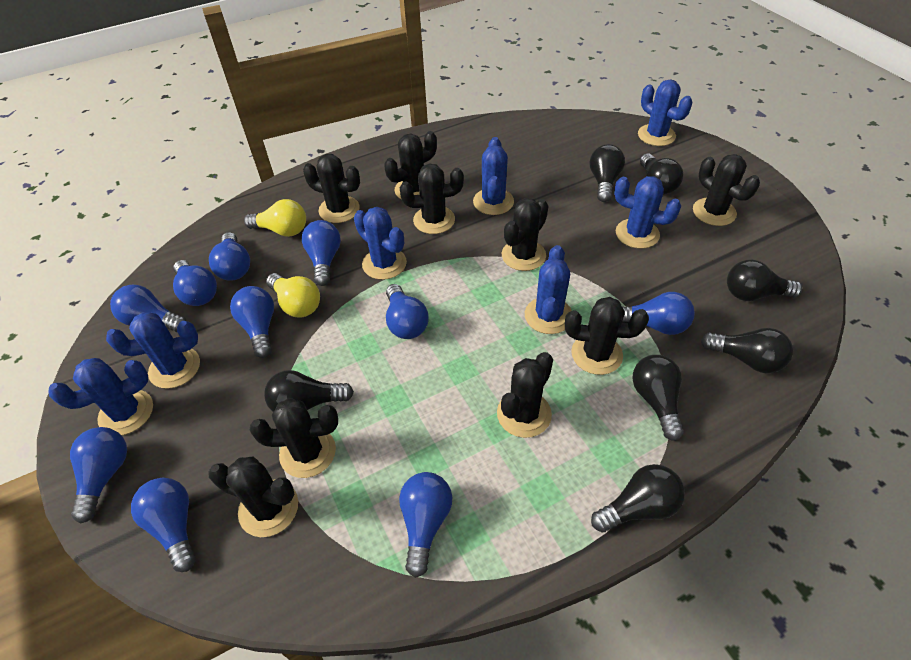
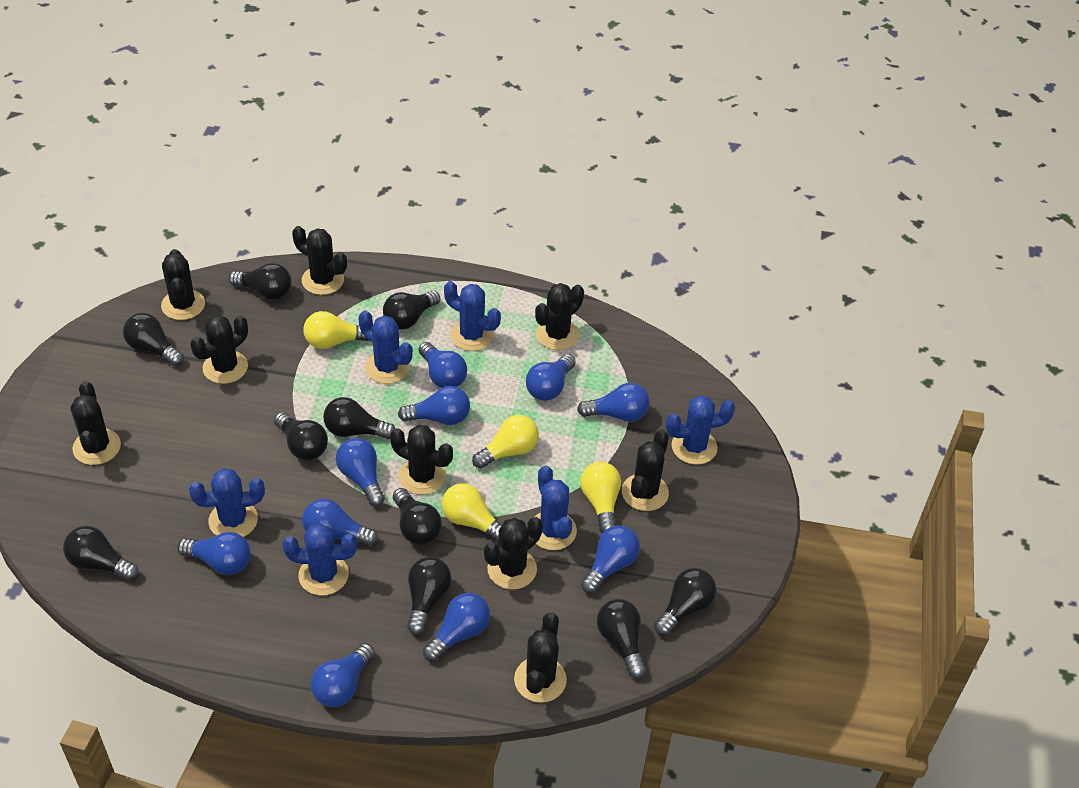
black light bulb: 7 -> 10
blue cactus: 7 -> 6
yellow light bulb: 2 -> 4

